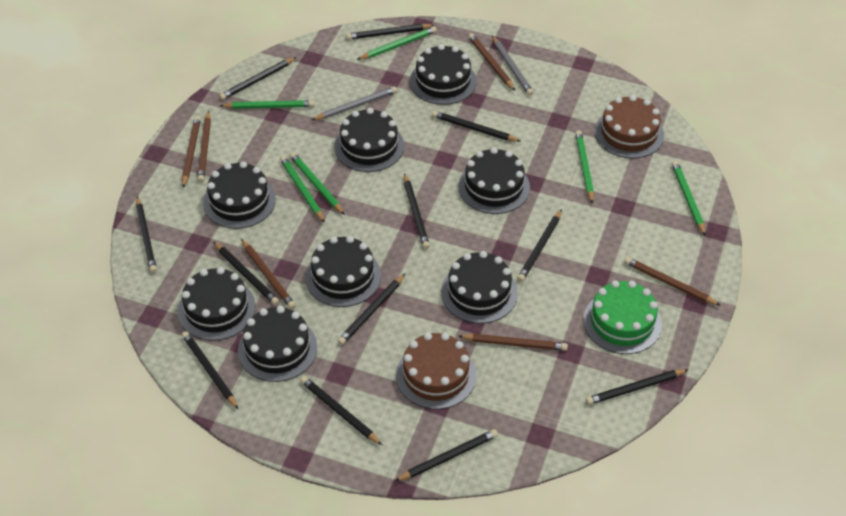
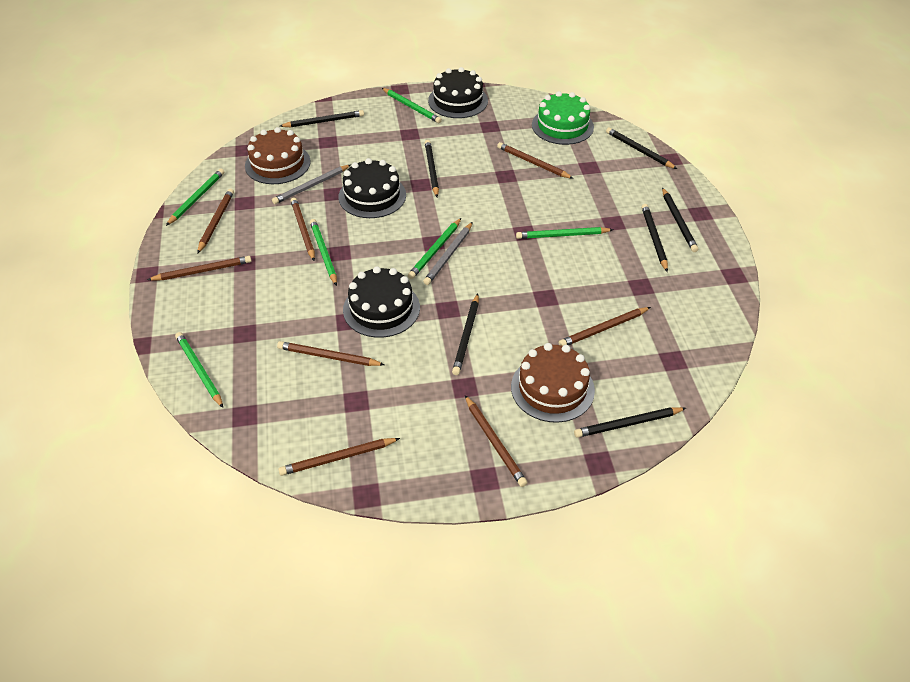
black cake: 8 -> 3
black pencil: 12 -> 7
brown pencil: 6 -> 8

